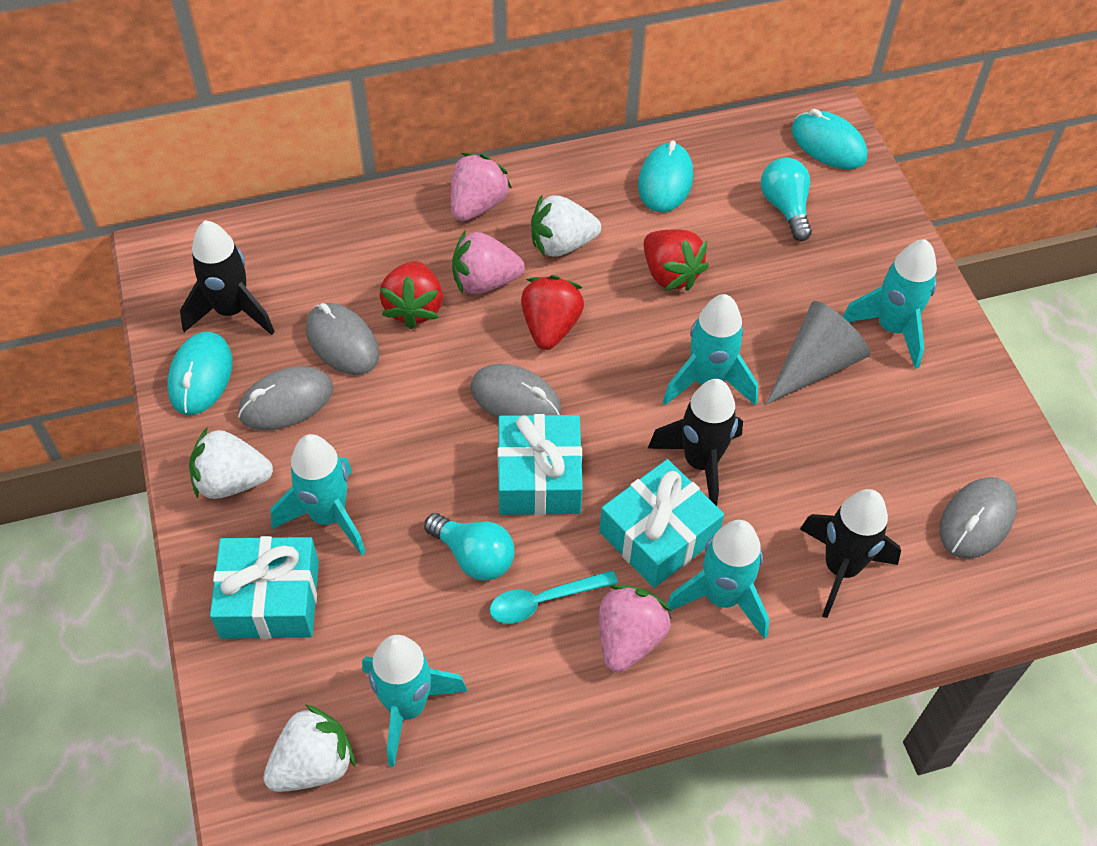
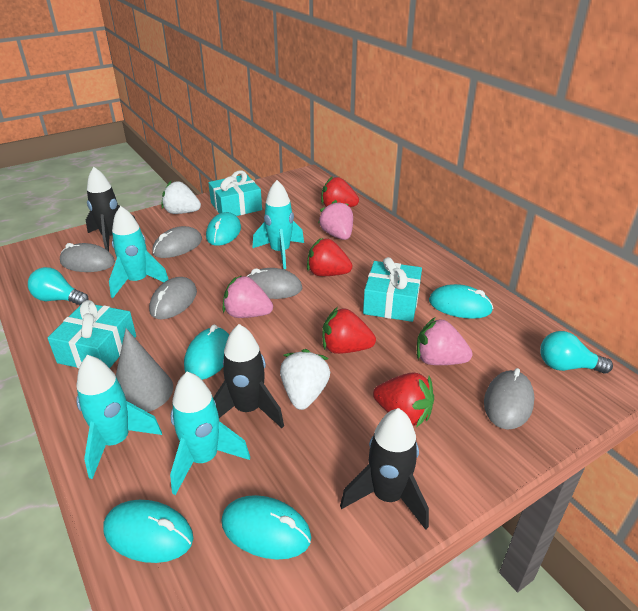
grey mouse: 4 -> 5
red strawberry: 3 -> 4
turquoise mouse: 3 -> 5
turquoise rocket: 5 -> 4
turquoise spoon: 1 -> 0
white strawberry: 3 -> 2

